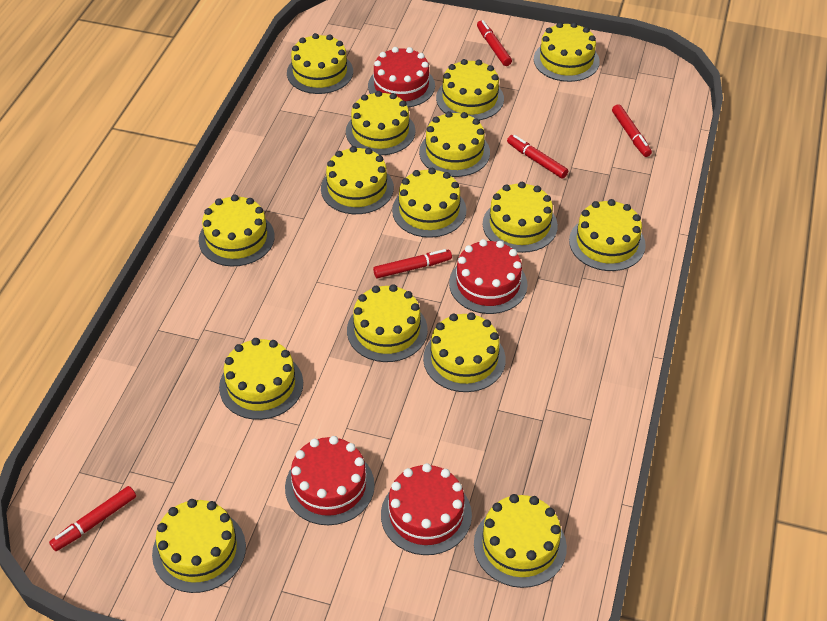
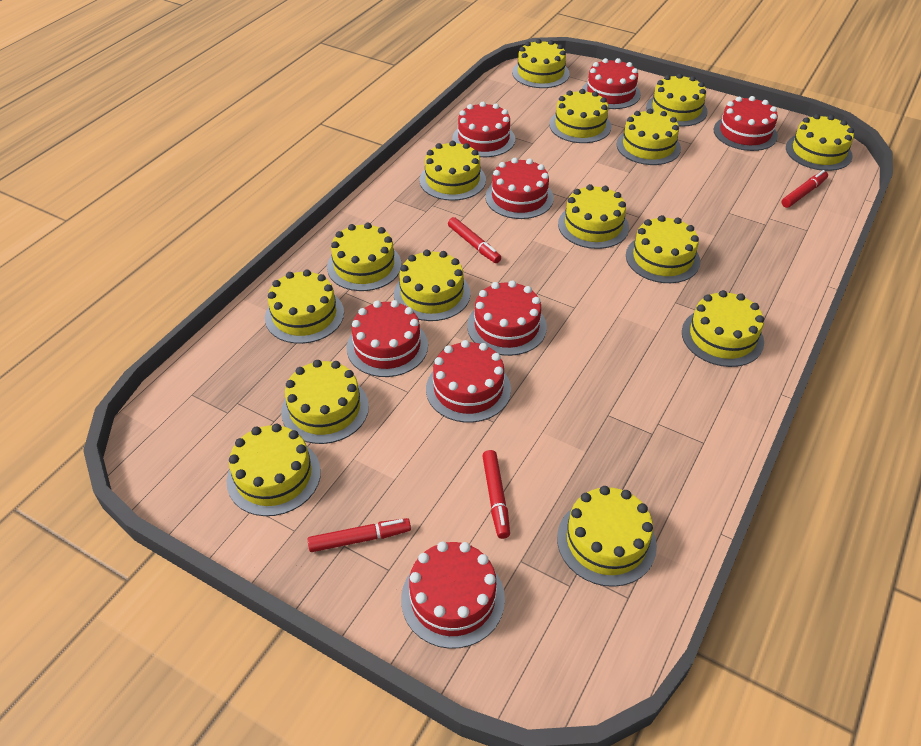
red cake: 4 -> 8
red marker: 5 -> 4

